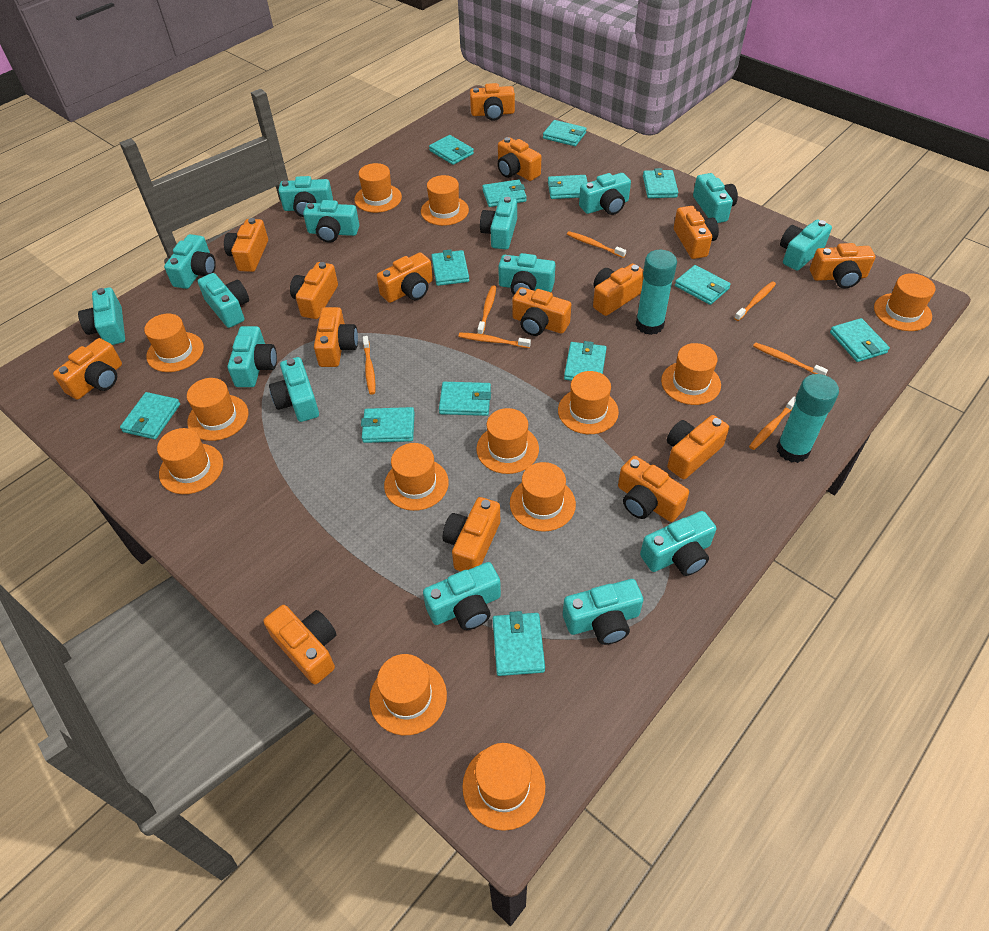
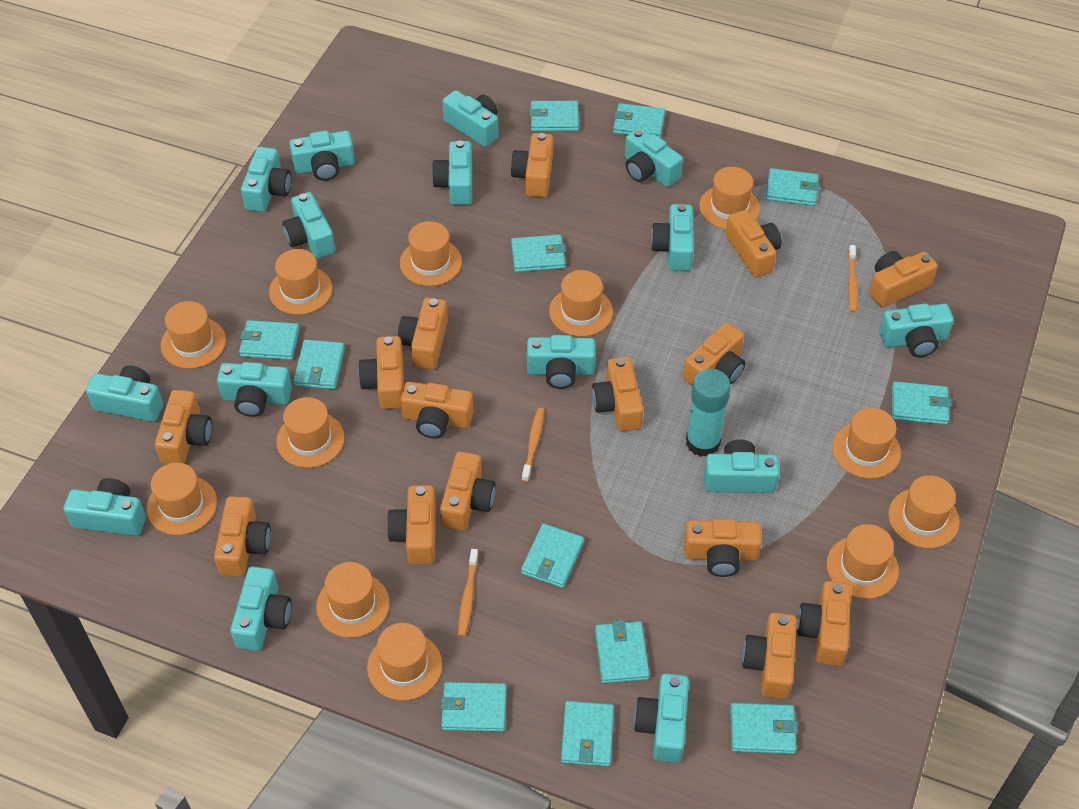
orange hat: 13 -> 12
orange toothbrush: 7 -> 3
turquoise glue stick: 2 -> 1
turquoise wallet: 13 -> 12

